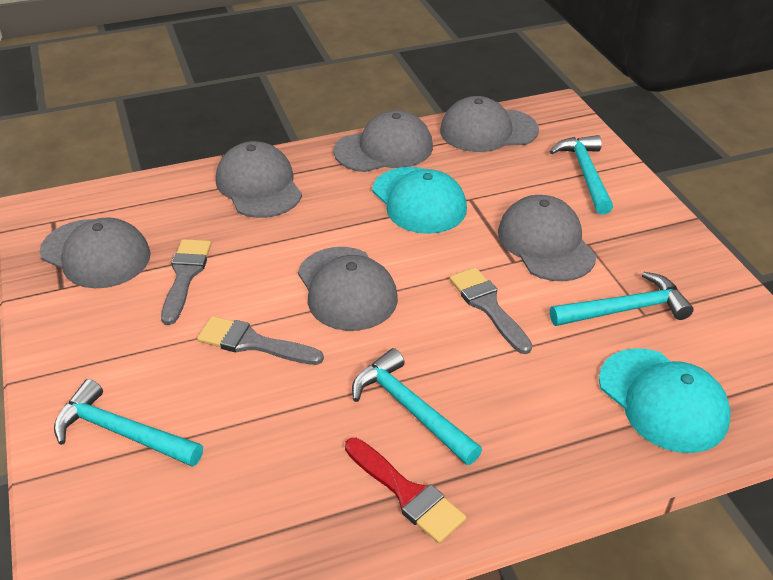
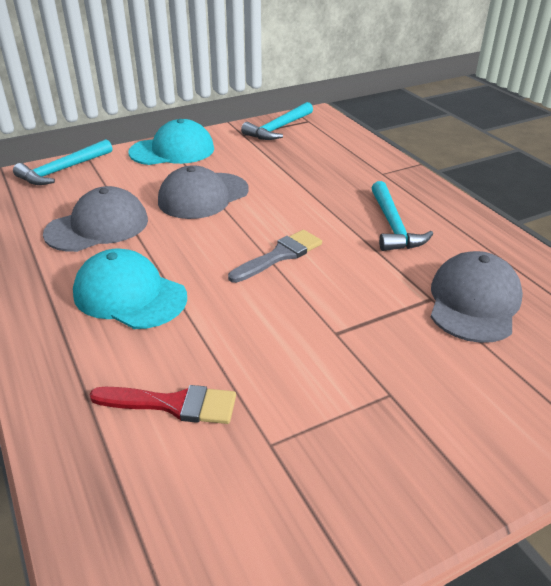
grey brush: 3 -> 1
grey cap: 6 -> 3
turquoise hammer: 4 -> 3

